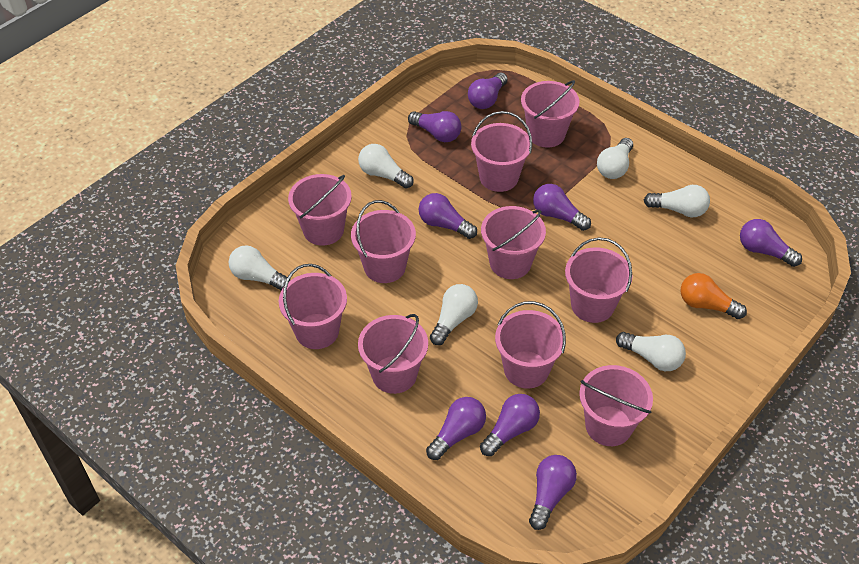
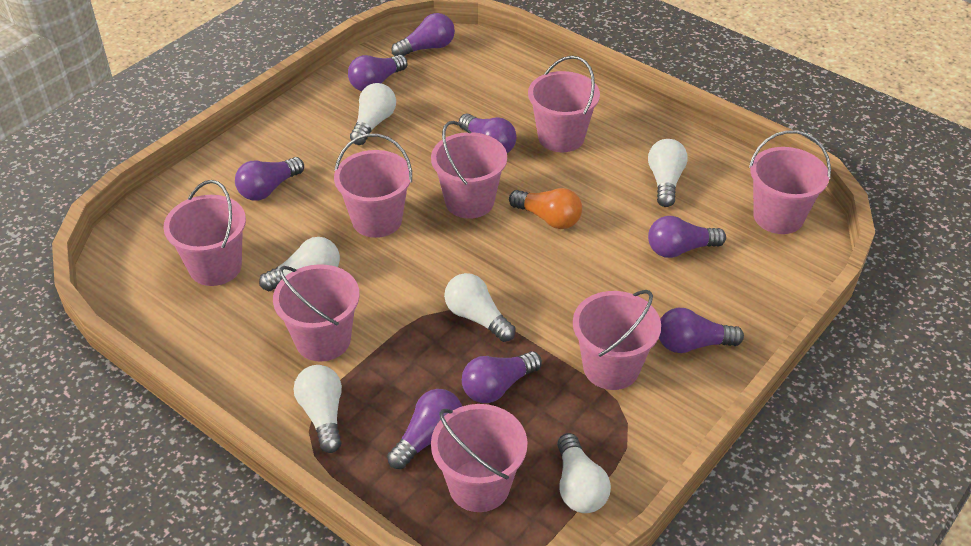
pink bucket: 10 -> 8

